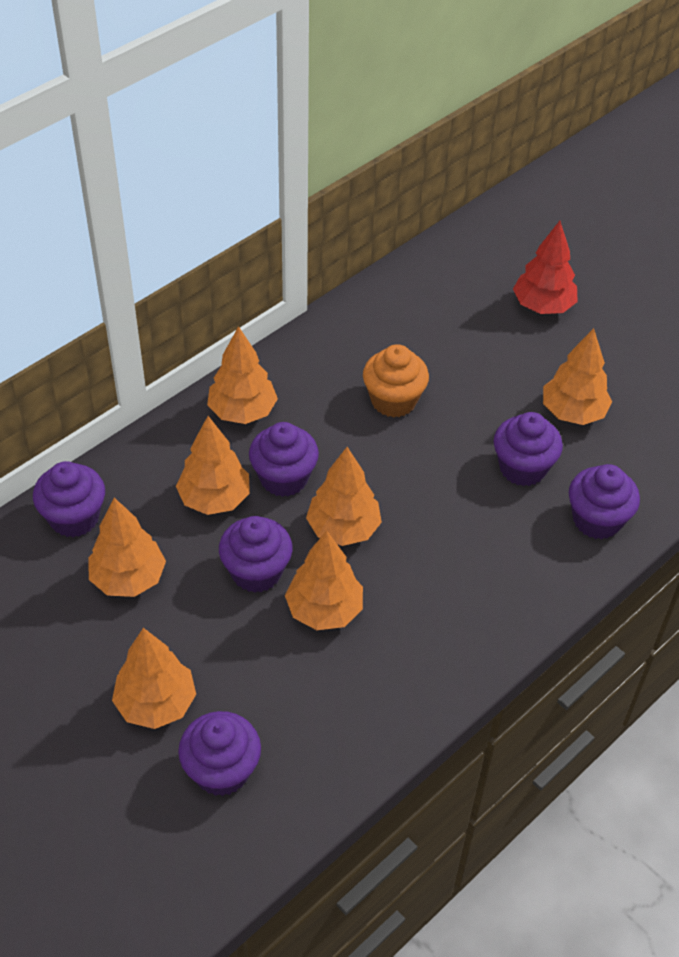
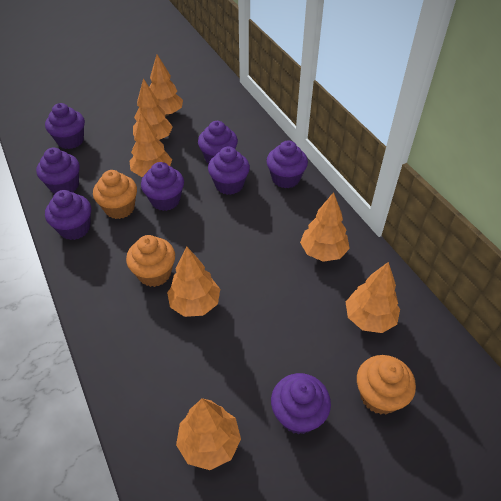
orange cupcake: 1 -> 3
purple cupcake: 6 -> 8
red tree: 1 -> 0

